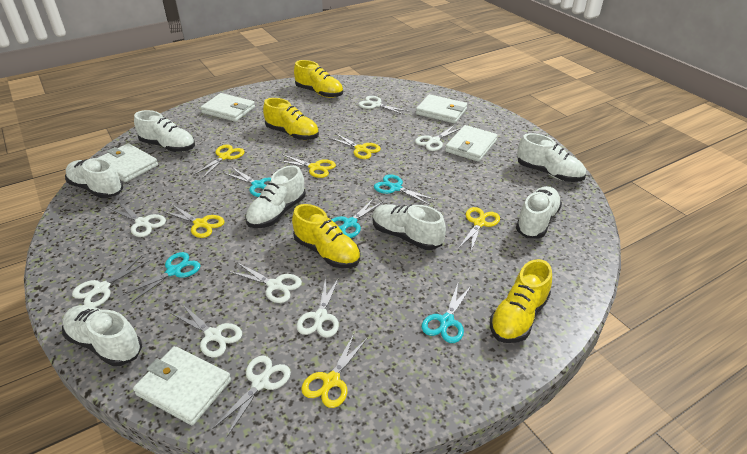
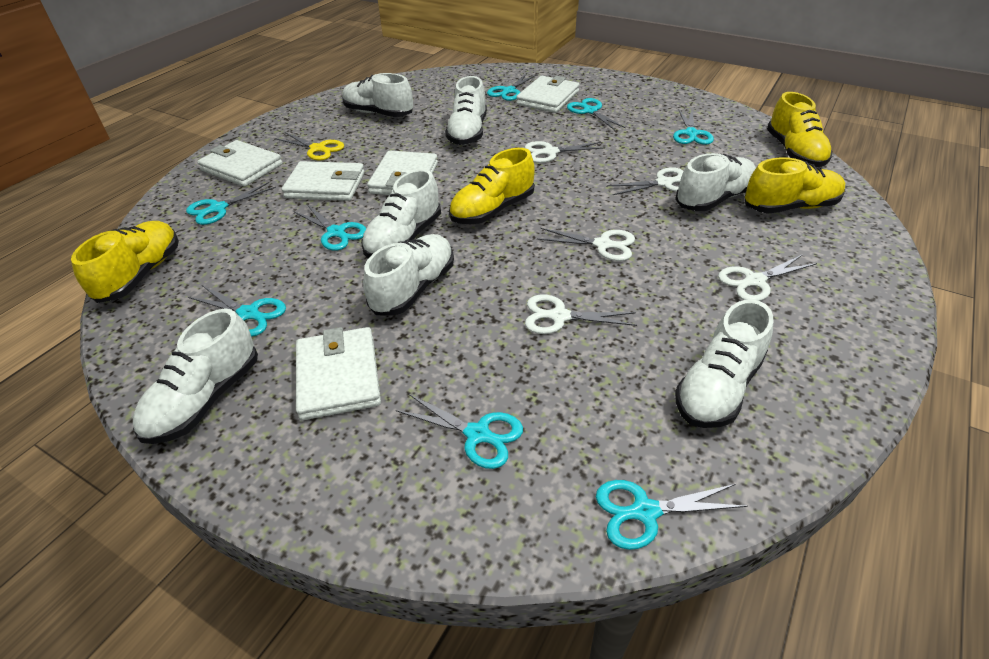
turquoise scissors: 5 -> 8
white scissors: 8 -> 5
yellow scissors: 6 -> 1

